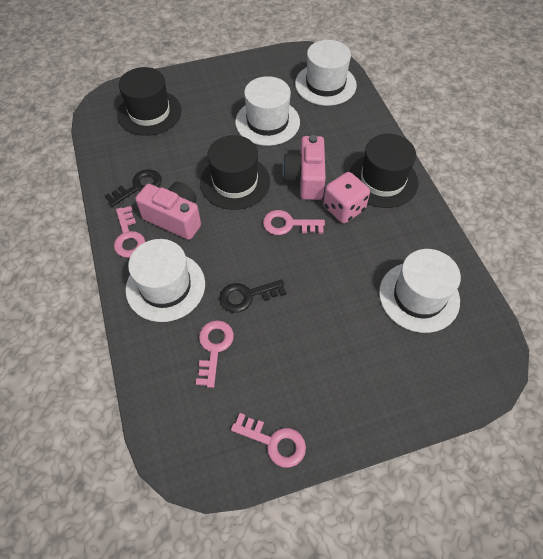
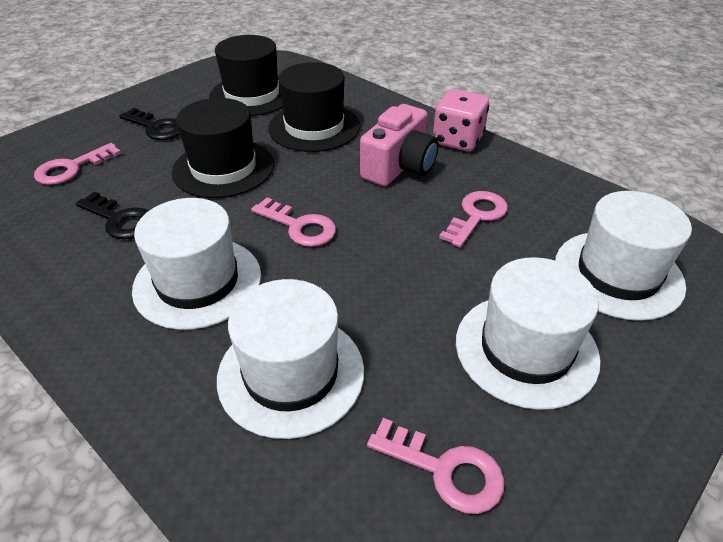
pink camera: 2 -> 1

